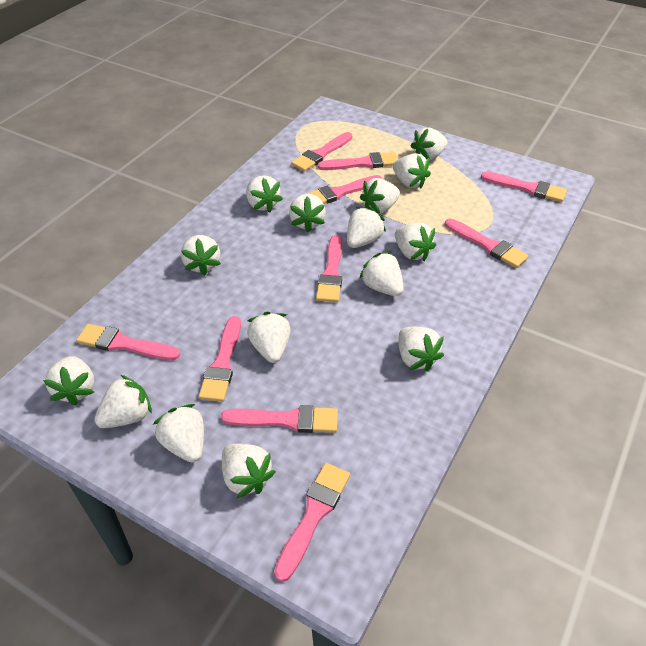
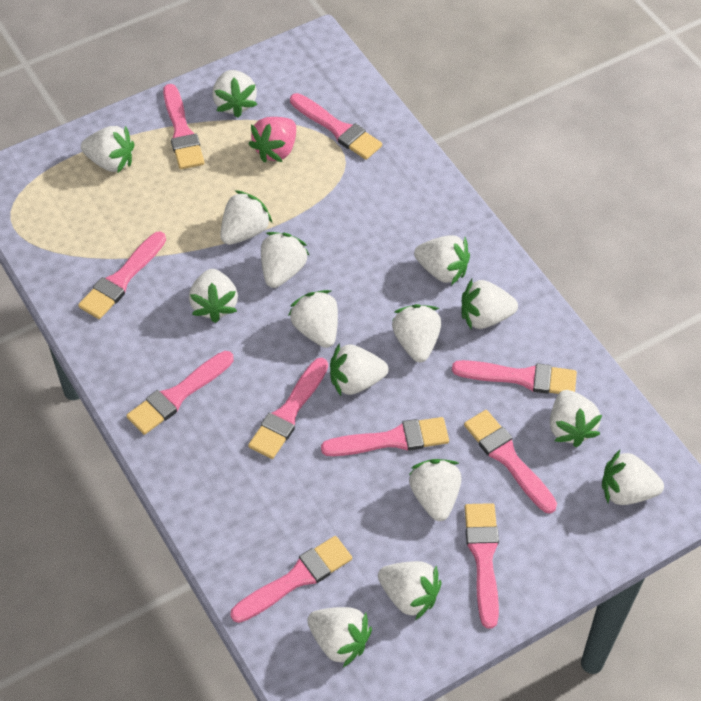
pink strawberry: 0 -> 1

